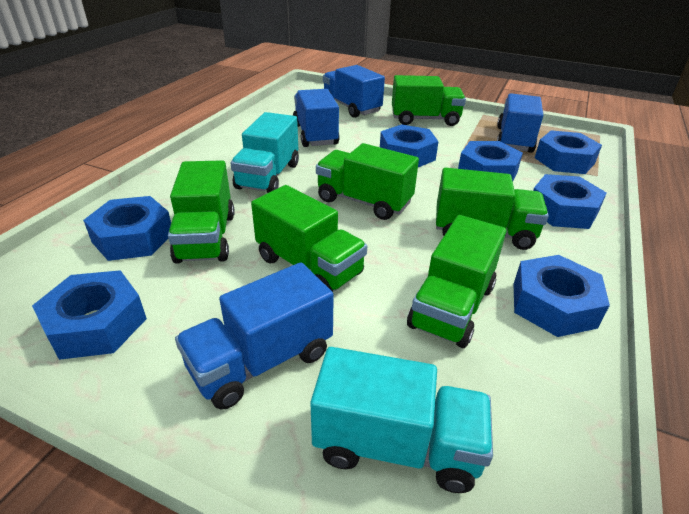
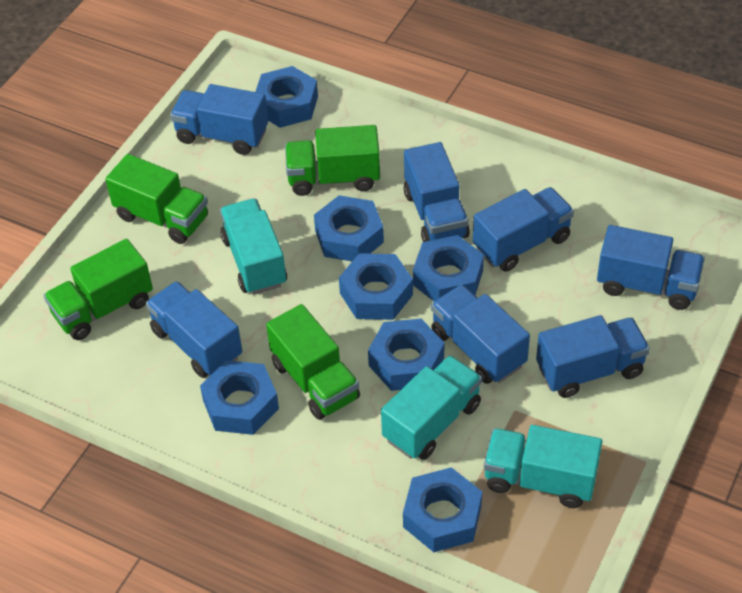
blue truck: 4 -> 7
green truck: 6 -> 4
turquoise truck: 2 -> 3

